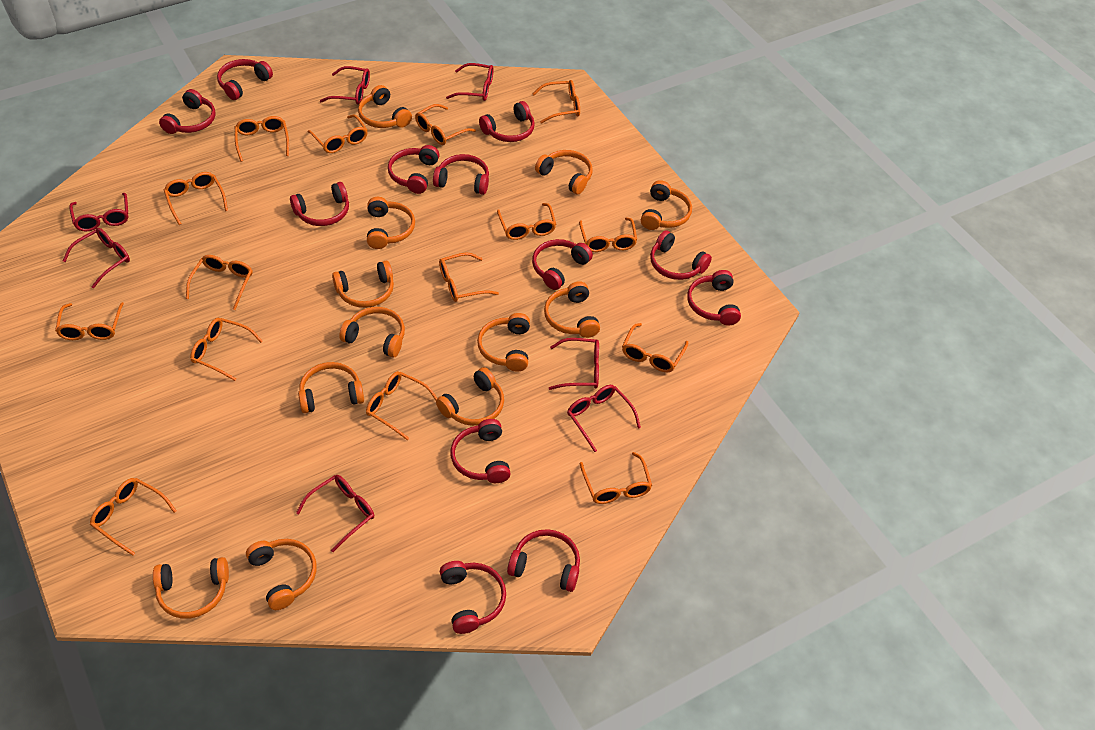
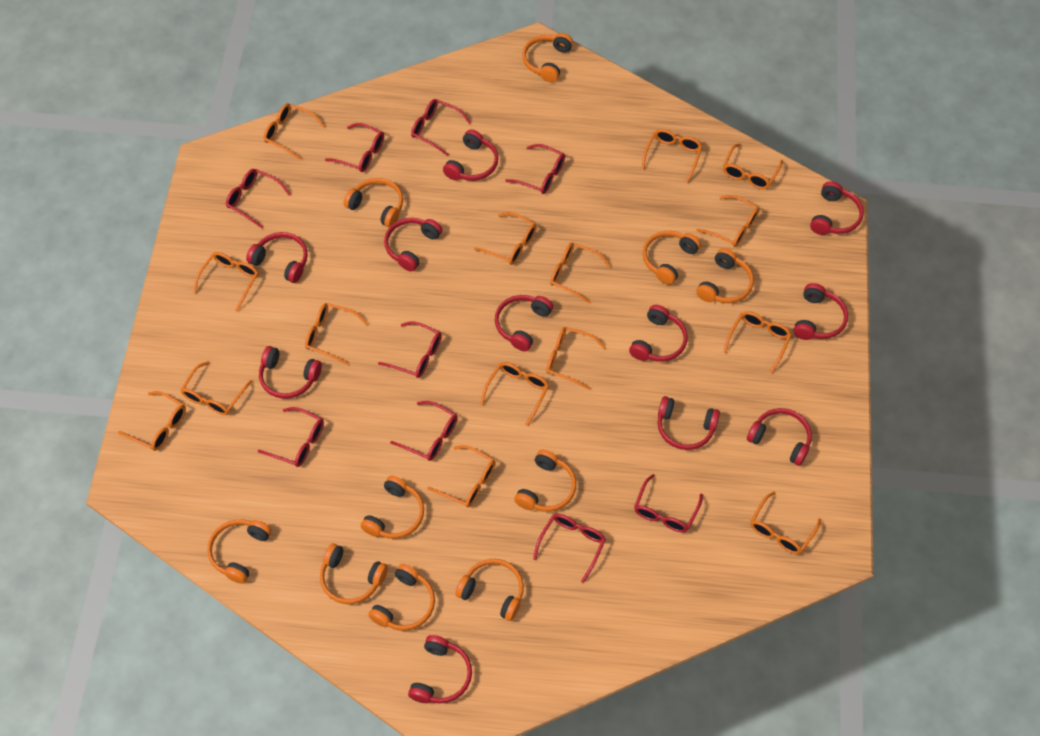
orange headphones: 12 -> 10
red glasses: 7 -> 9
red headphones: 12 -> 11

